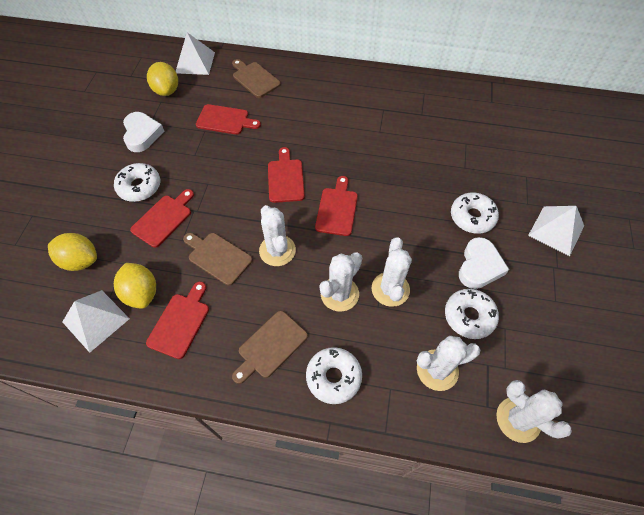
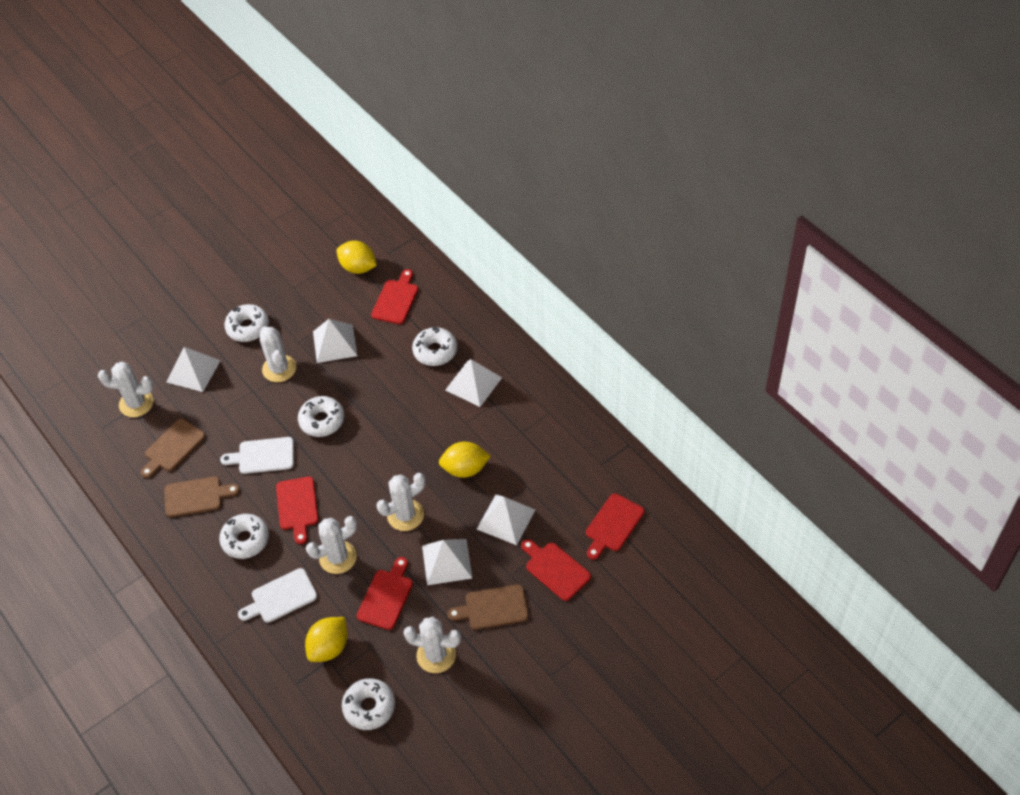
white cutting board: 0 -> 2
white donut: 4 -> 5
white heart: 2 -> 0
white pyramid: 3 -> 5

